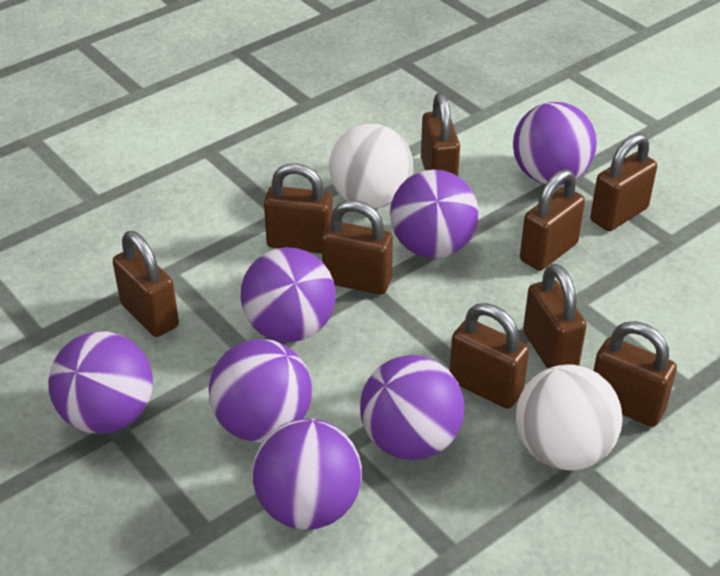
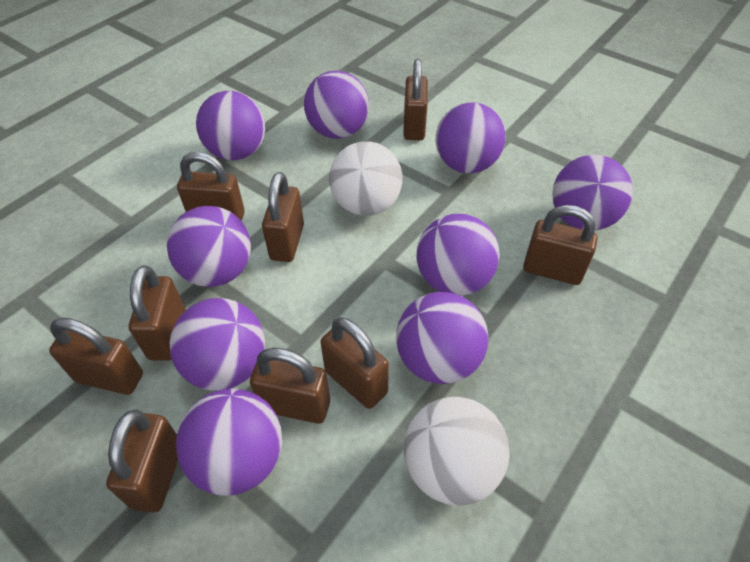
purple ball: 7 -> 9

